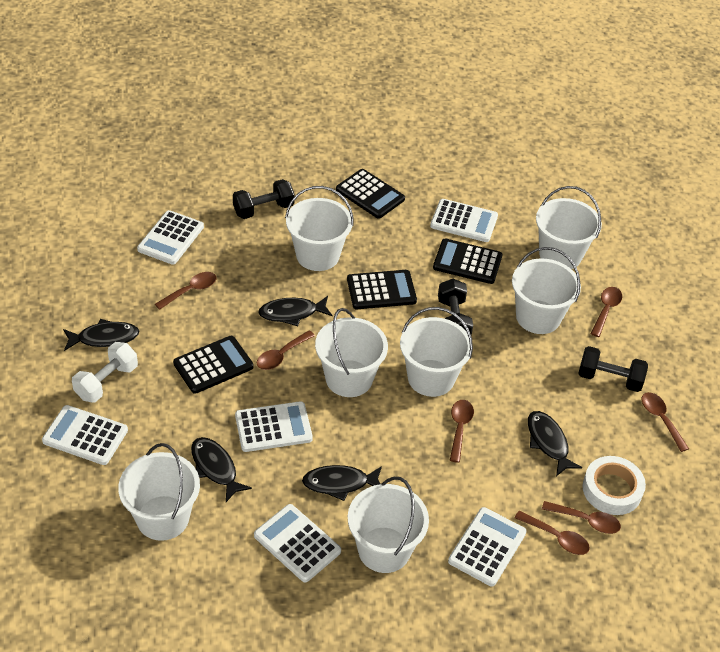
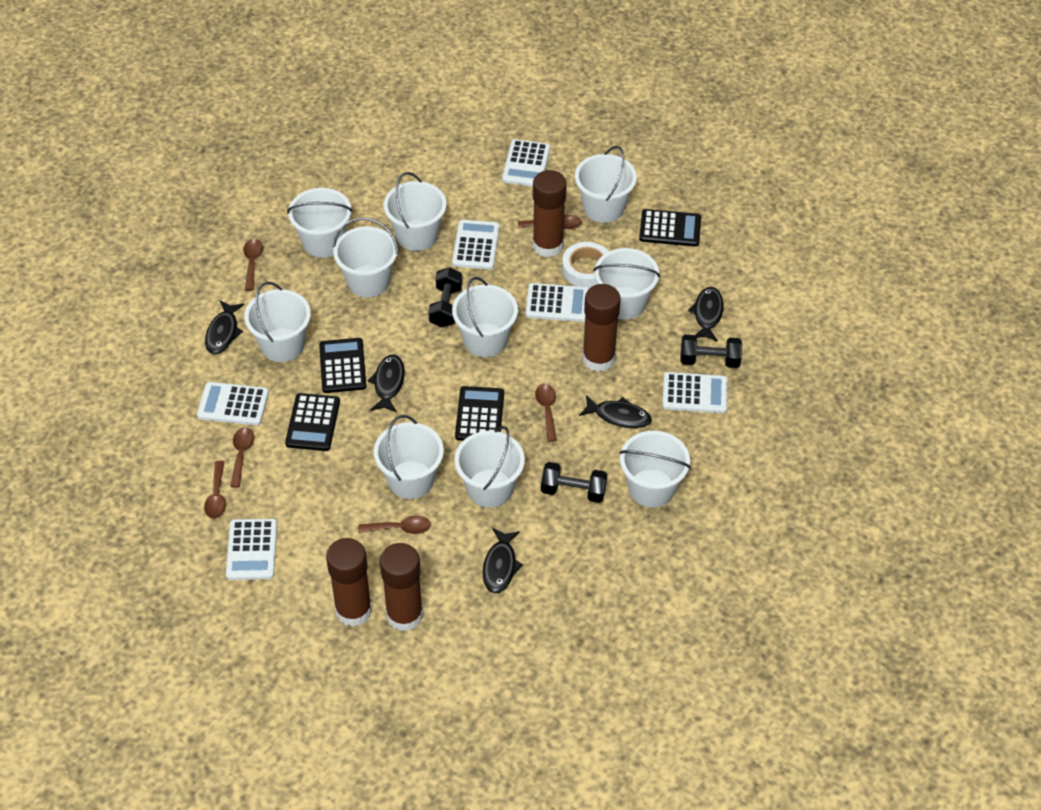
brown glue stick: 0 -> 4
brown spoon: 7 -> 6
white bucket: 7 -> 10
white dumbbell: 1 -> 0

